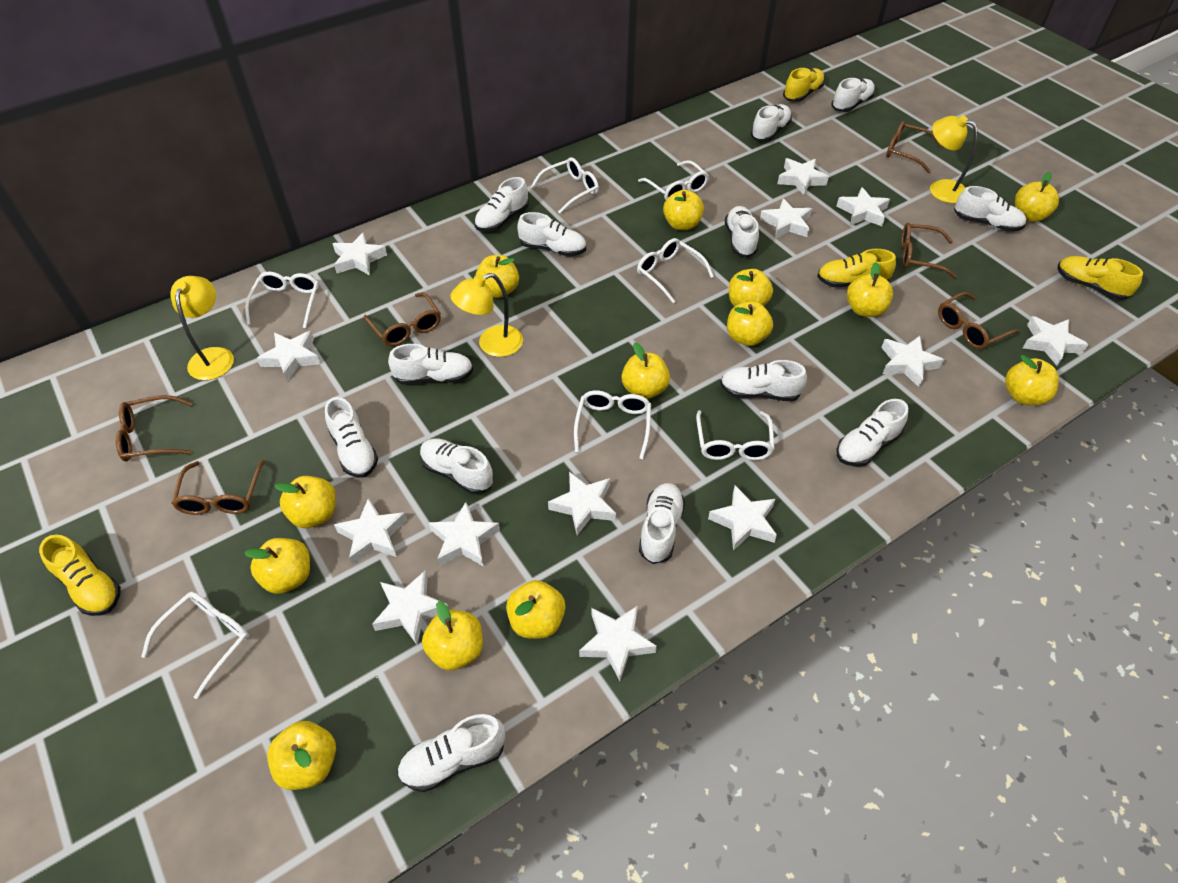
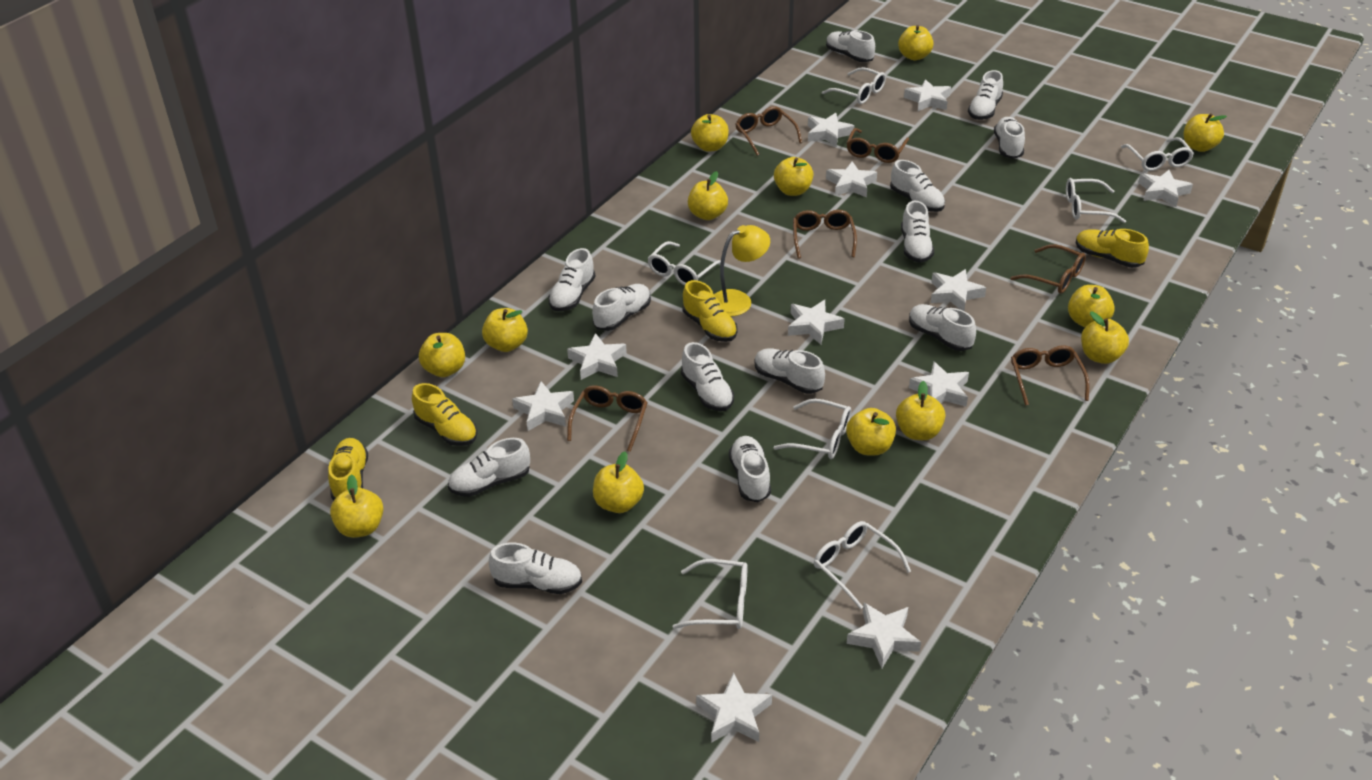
white star: 13 -> 11
yellow lamp: 3 -> 1

